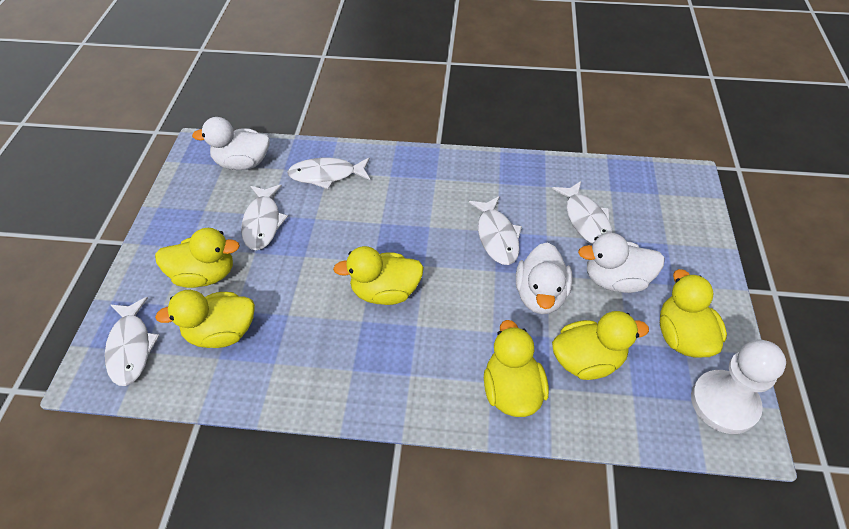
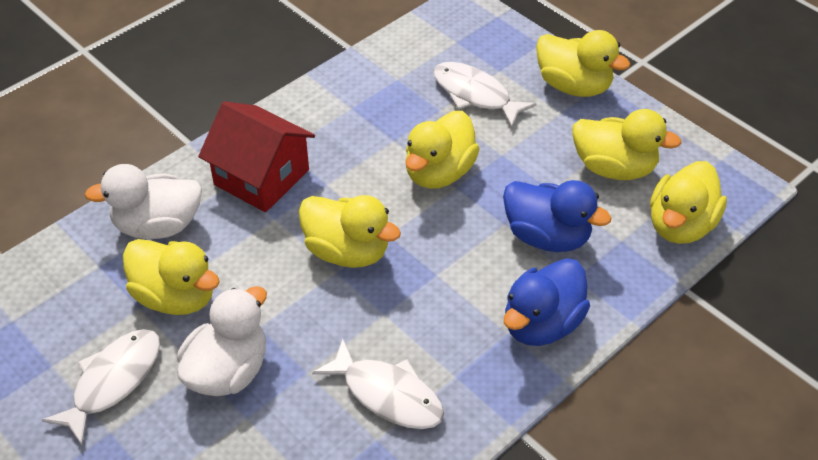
blue duck: 0 -> 2
red house: 0 -> 1
white duck: 3 -> 2
white fish: 5 -> 3
white pawn: 1 -> 0

